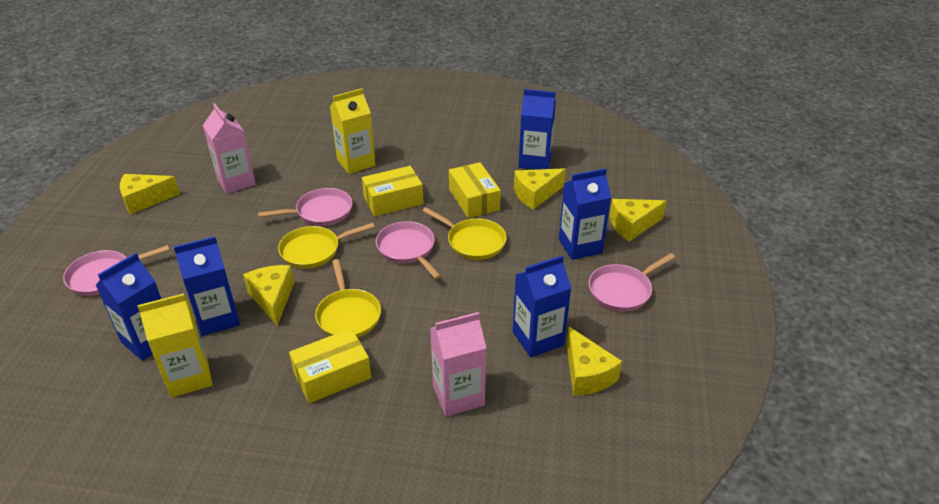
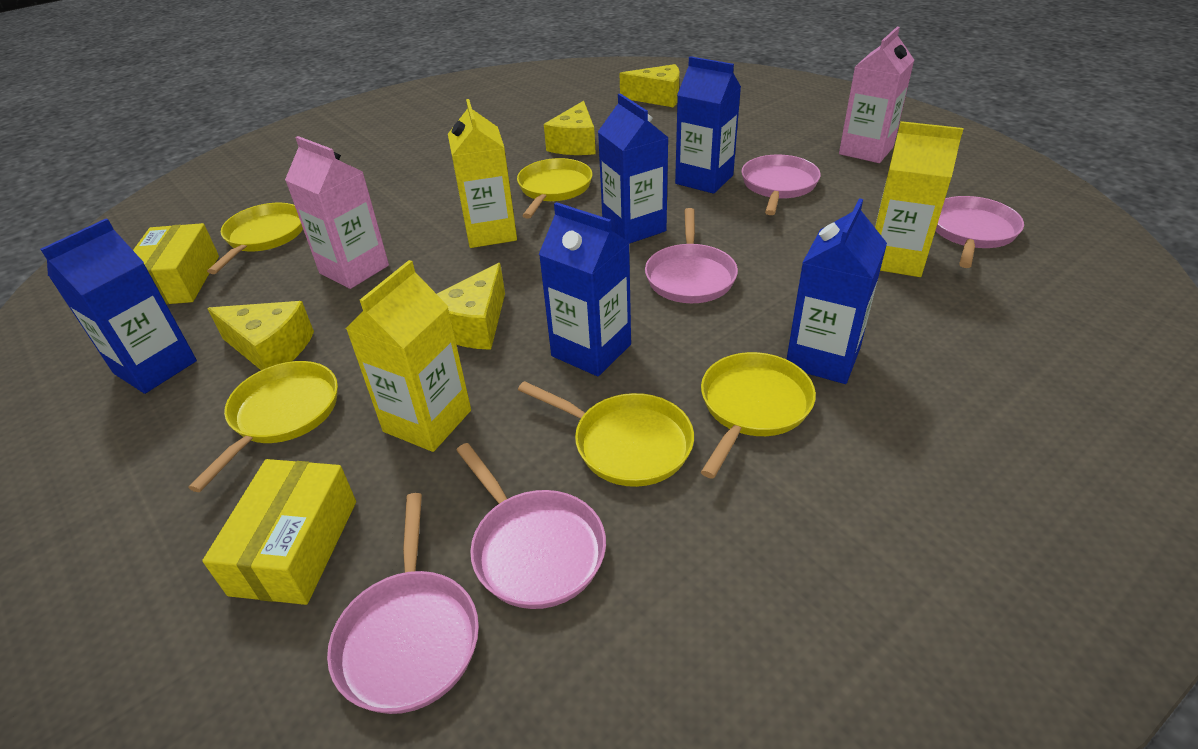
pink pan: 4 -> 5
yellow box: 3 -> 2
yellow carton: 2 -> 3
yellow cheese: 5 -> 4
yellow pan: 3 -> 5

